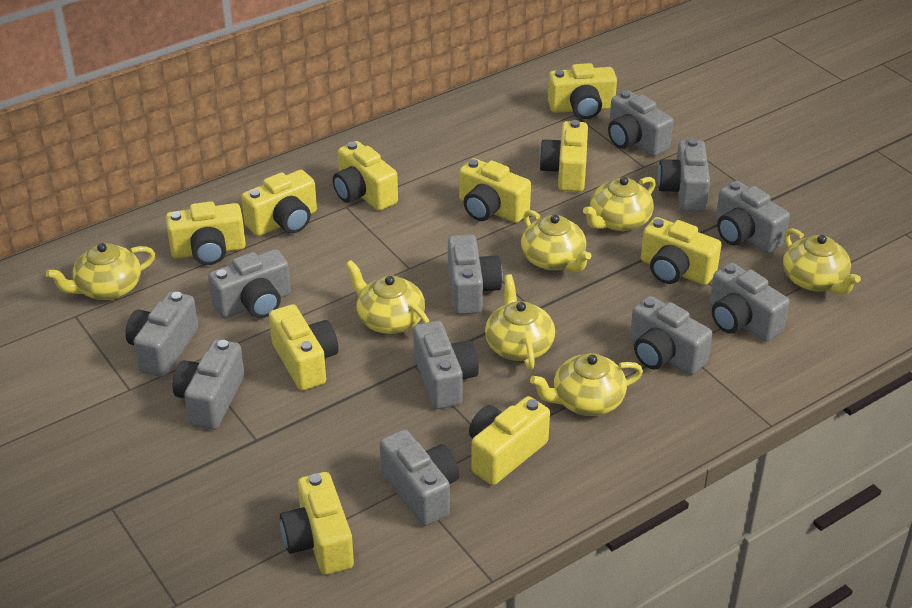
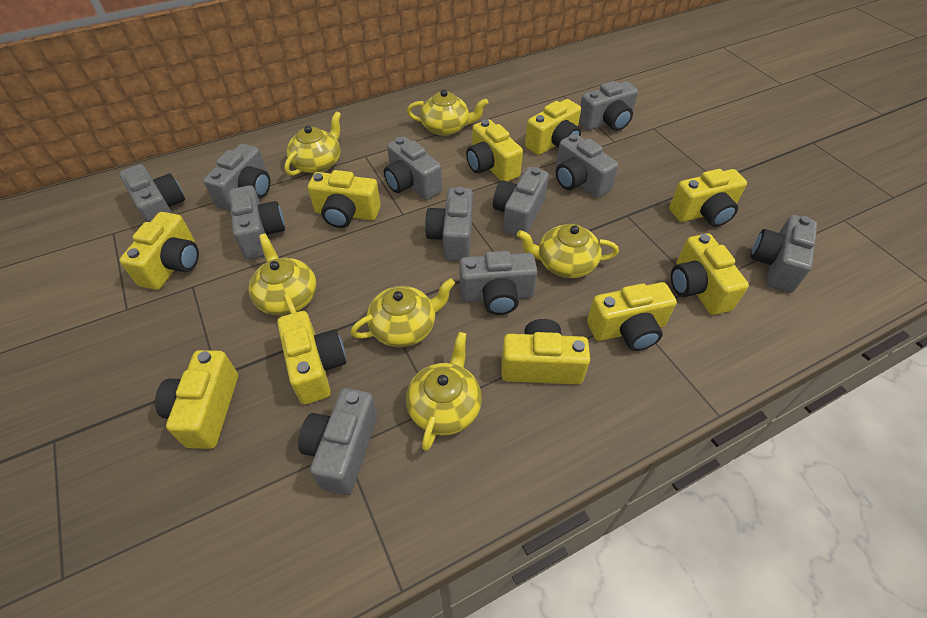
yellow teapot: 7 -> 6

